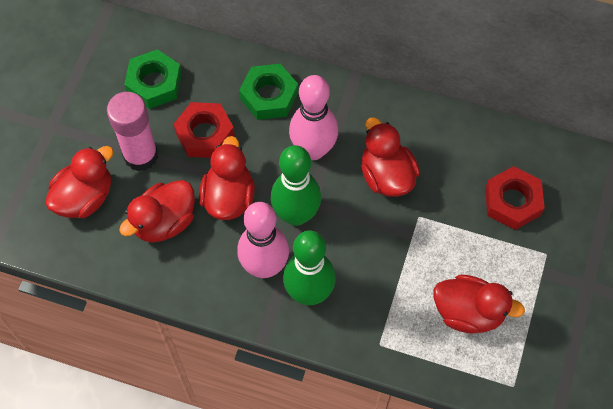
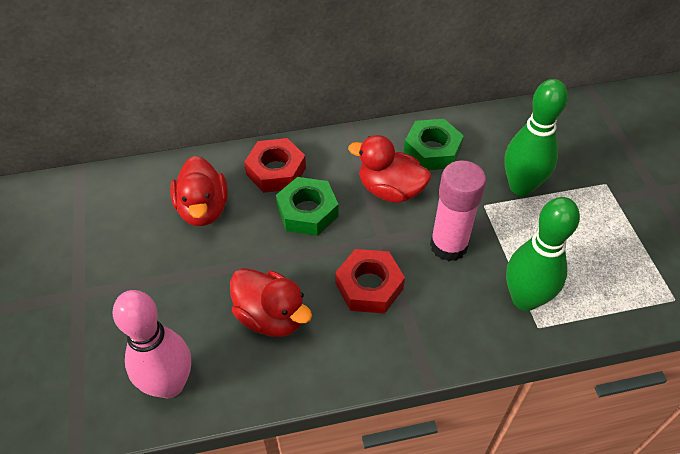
pink bowling pin: 2 -> 1
red duck: 5 -> 3

